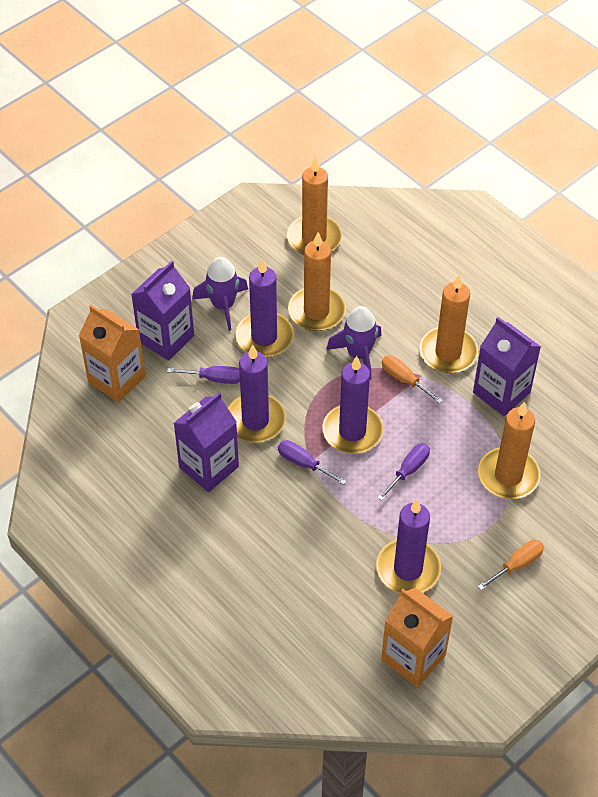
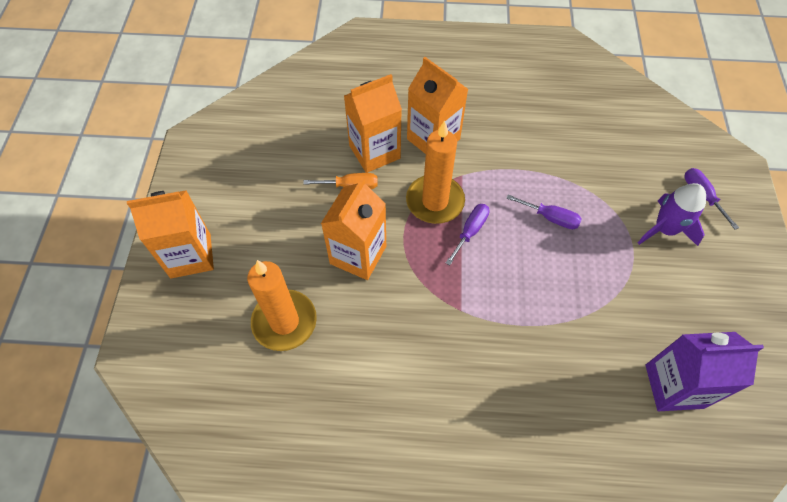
orange candle: 4 -> 2
orange carton: 2 -> 4
orange screwdriver: 2 -> 1
purple candle: 4 -> 0
purple carton: 3 -> 1
purple rocket: 2 -> 1

